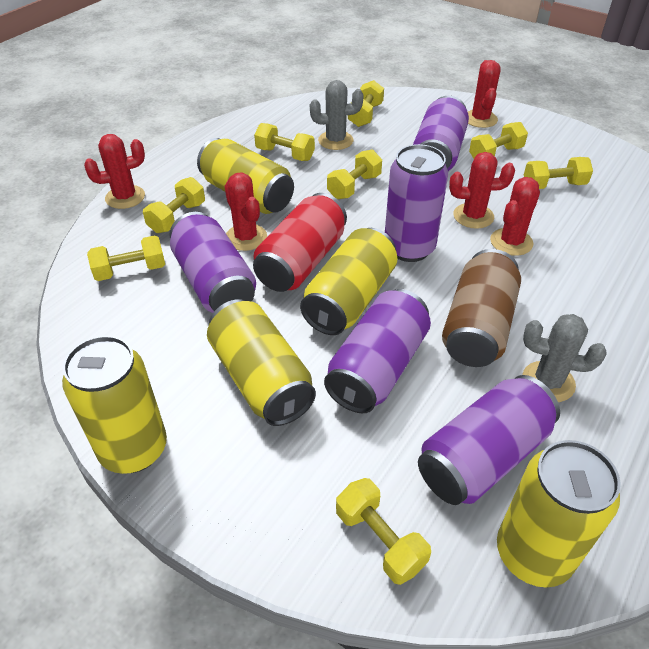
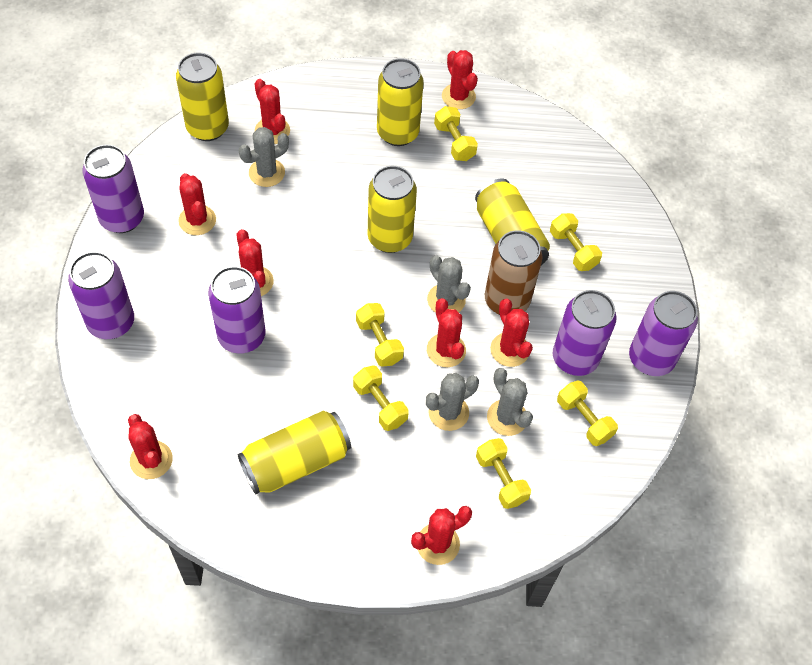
grey cactus: 2 -> 4
red cactus: 5 -> 8
red can: 1 -> 0
yellow dumbbell: 8 -> 6

